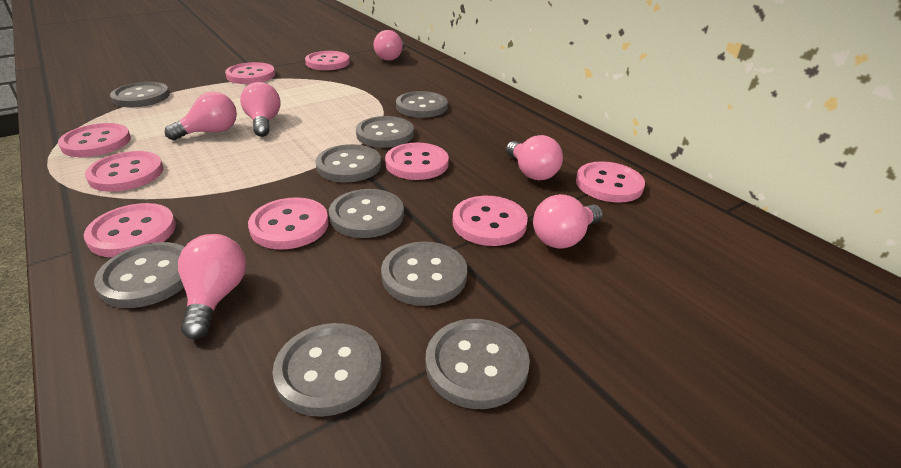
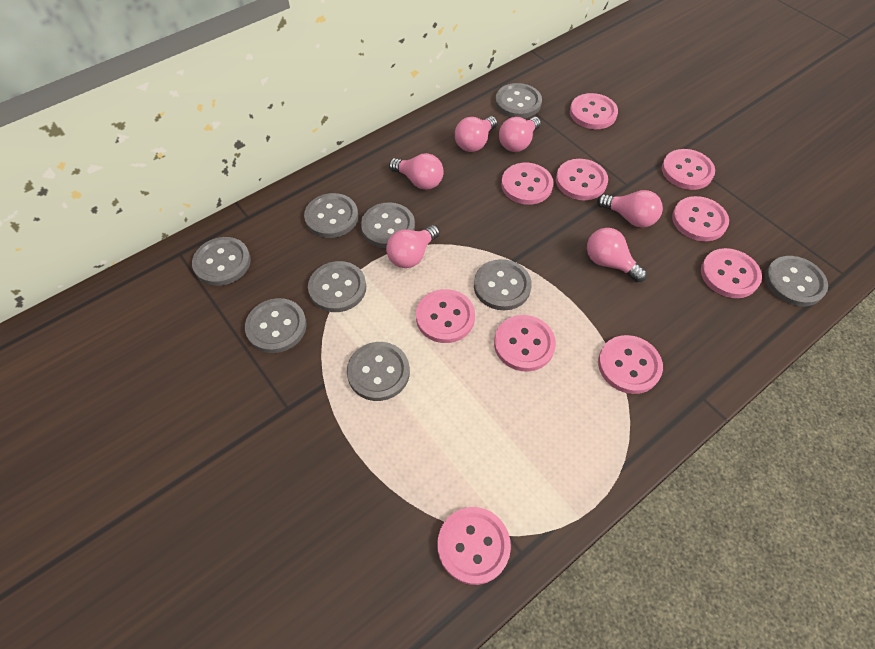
pink button: 9 -> 10

